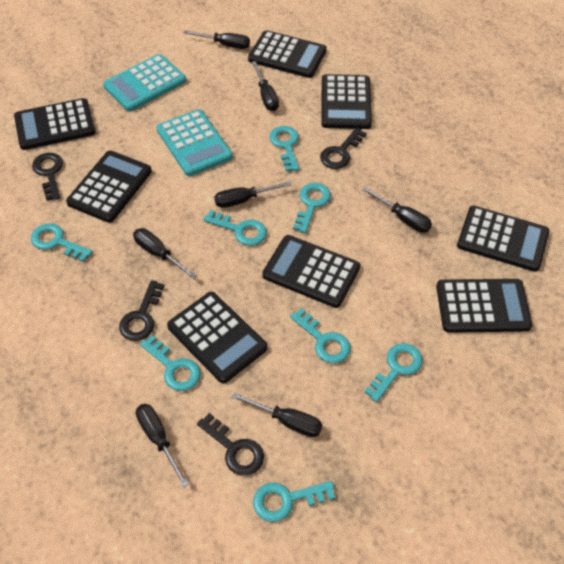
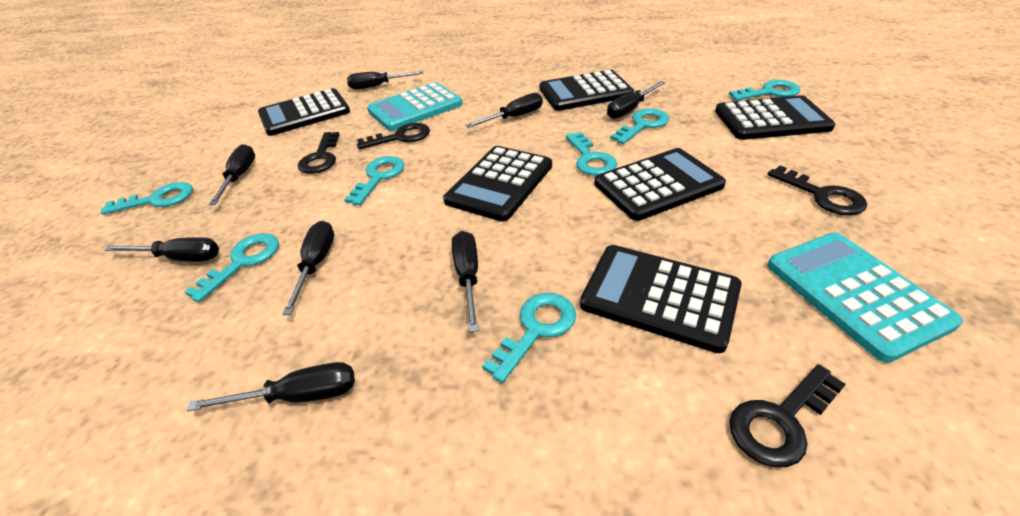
black calculator: 8 -> 6
black screwdriver: 7 -> 8
turquoise key: 8 -> 7

